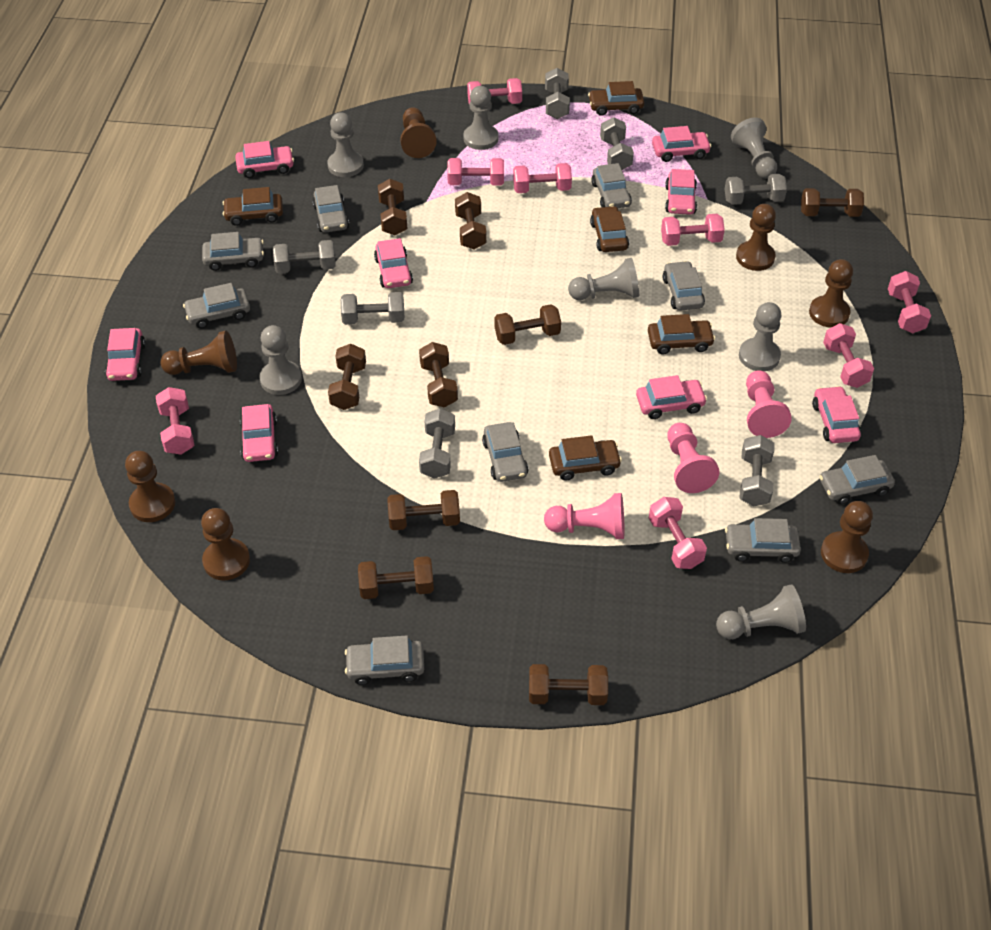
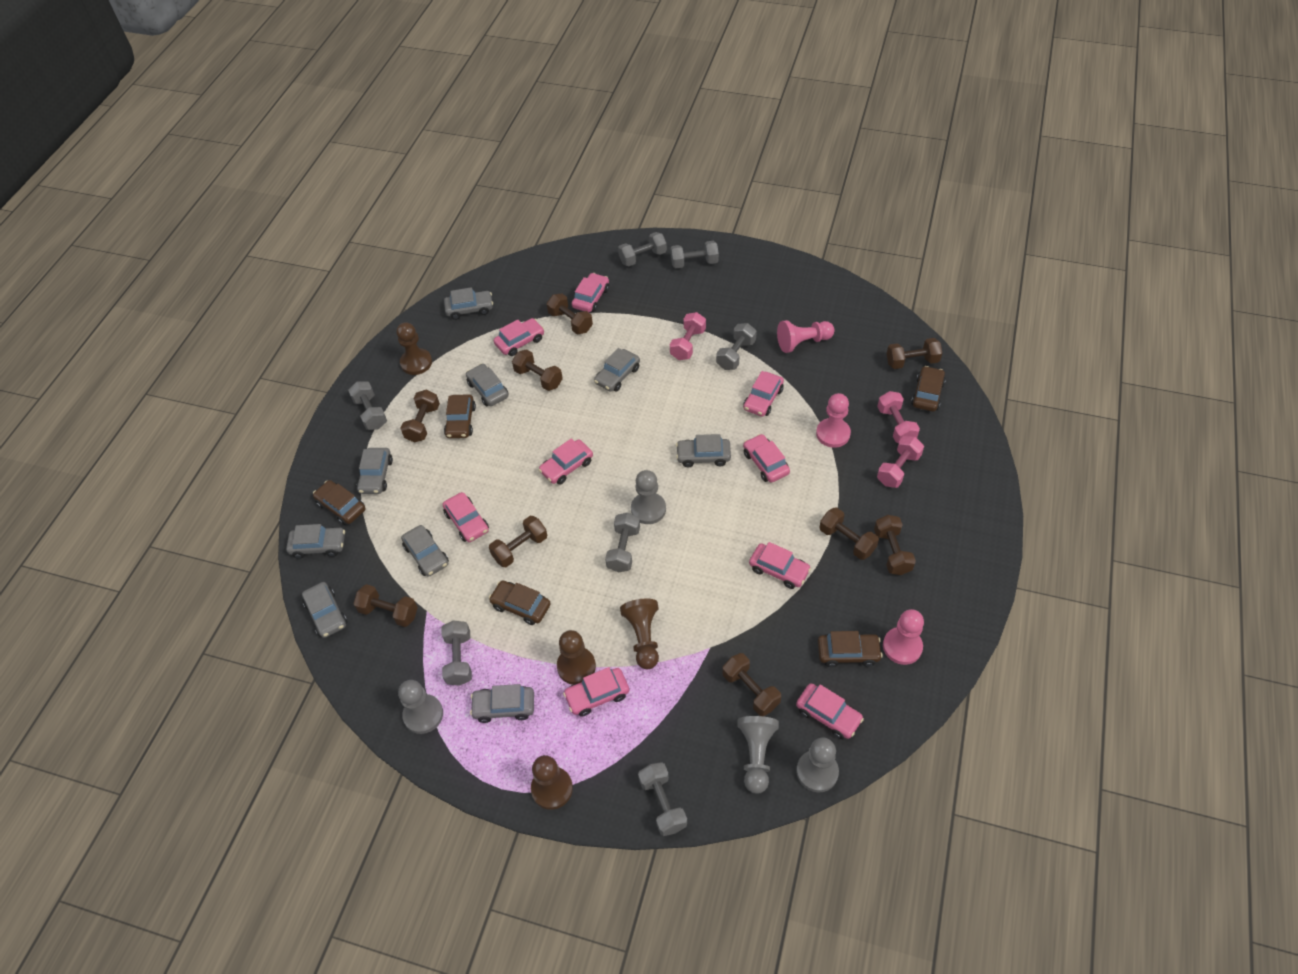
brown pawn: 7 -> 4
grey pawn: 7 -> 4
pink car: 8 -> 9
pink dumbbell: 8 -> 3

